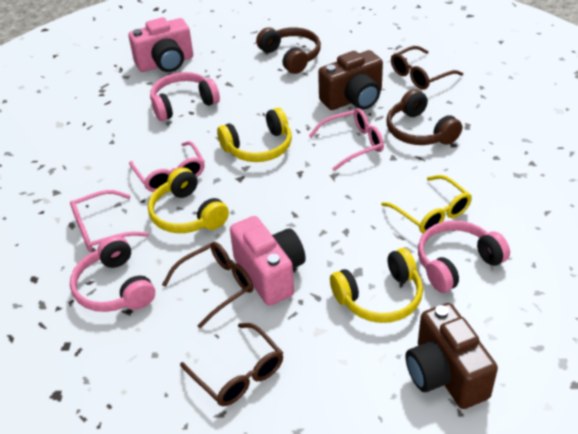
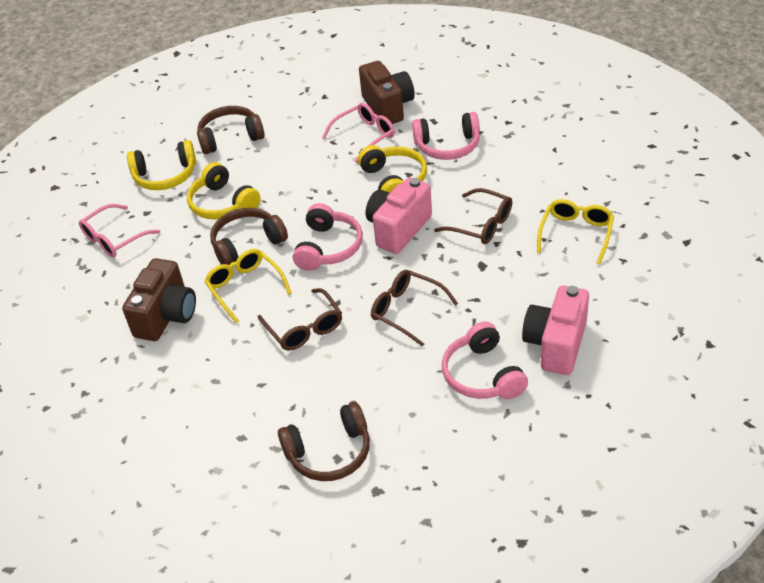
brown headphones: 2 -> 3
pink glasses: 3 -> 2
yellow glasses: 1 -> 2

